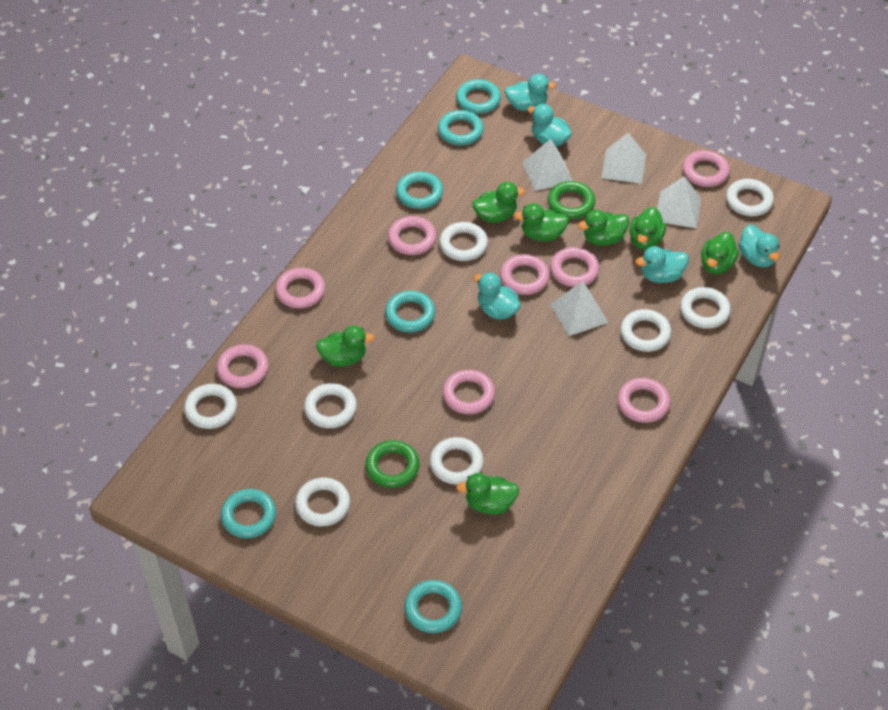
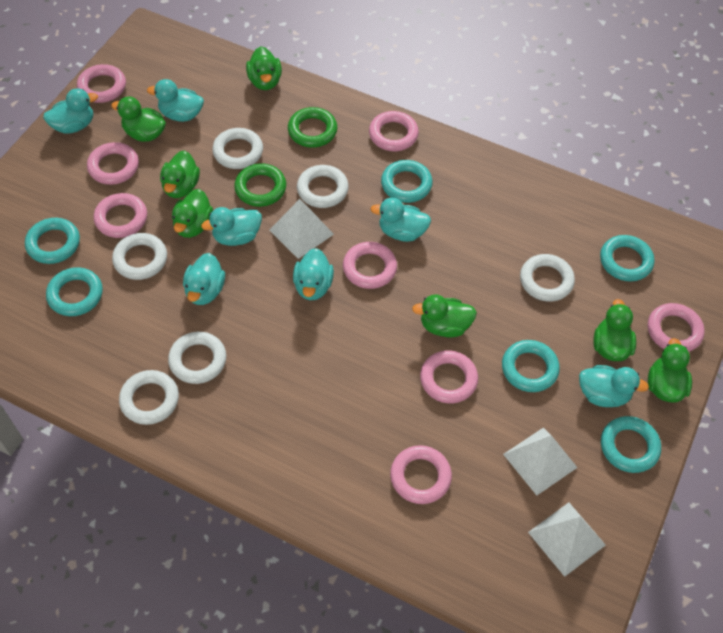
turquoise duck: 5 -> 7
white pyramid: 4 -> 3
white ring: 8 -> 6

